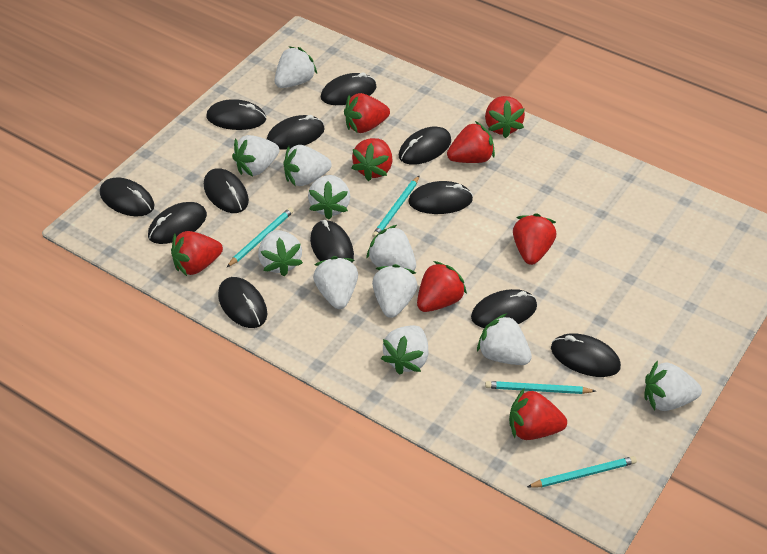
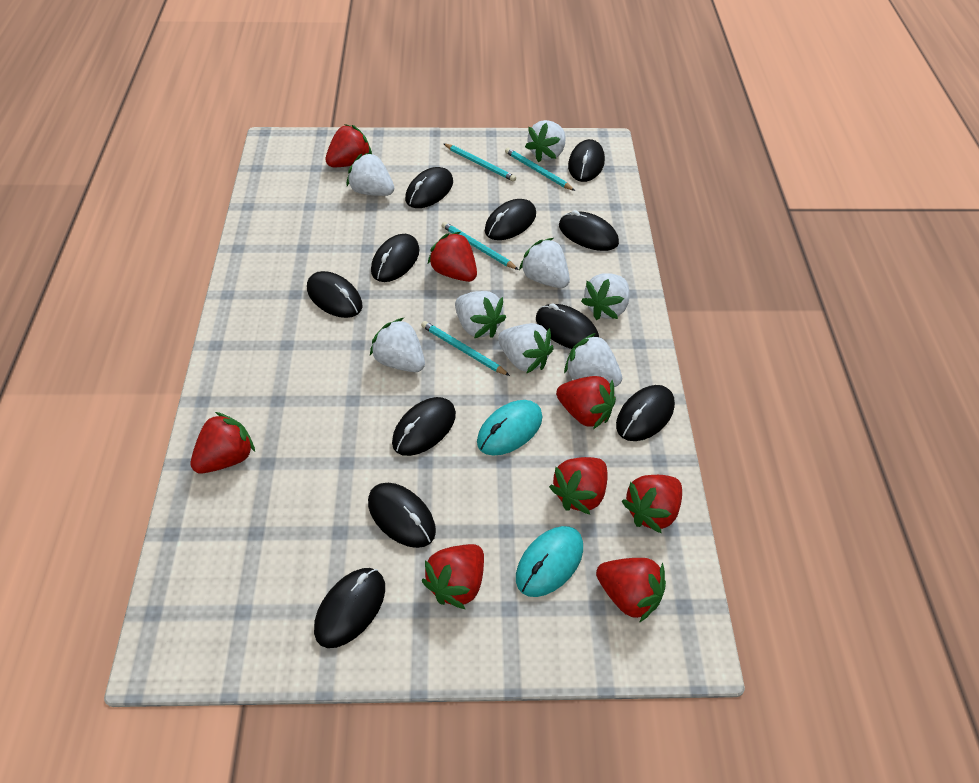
black mouse: 12 -> 11
turquoise mouse: 0 -> 2
white strawberry: 11 -> 8

